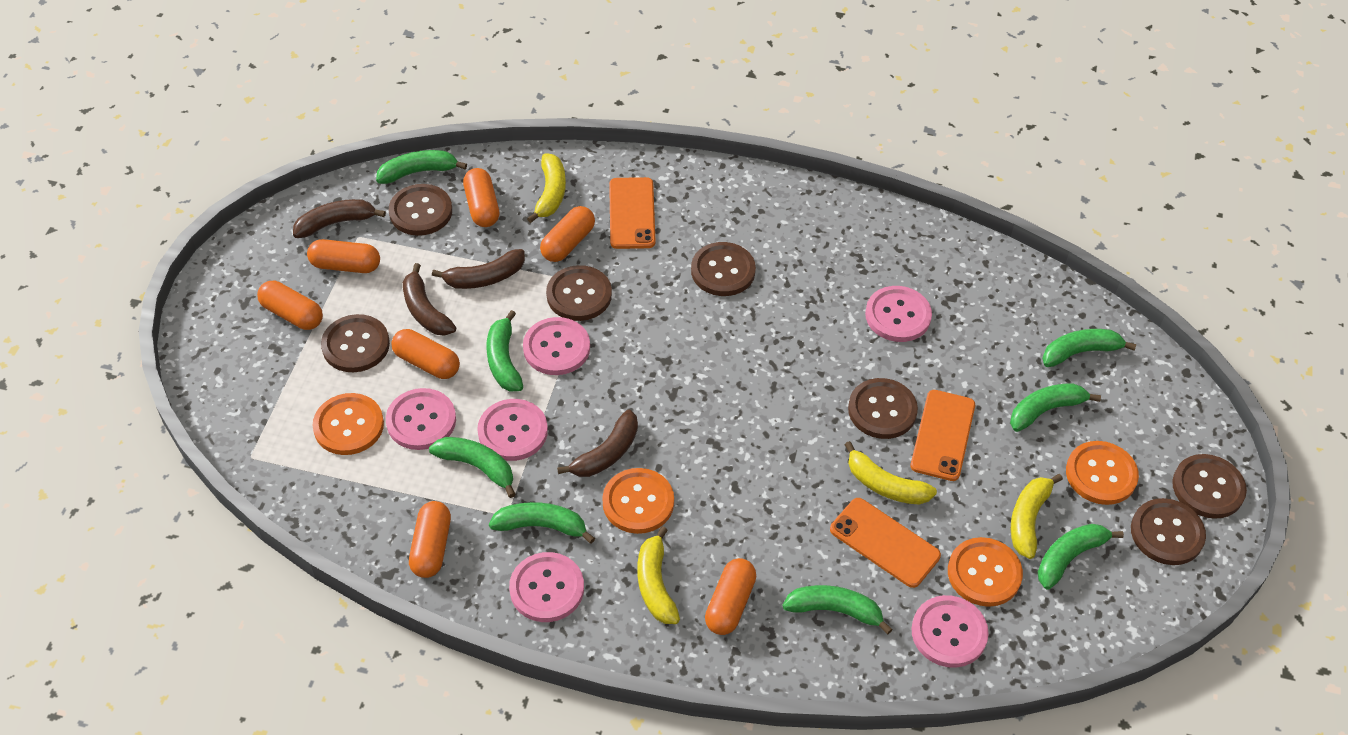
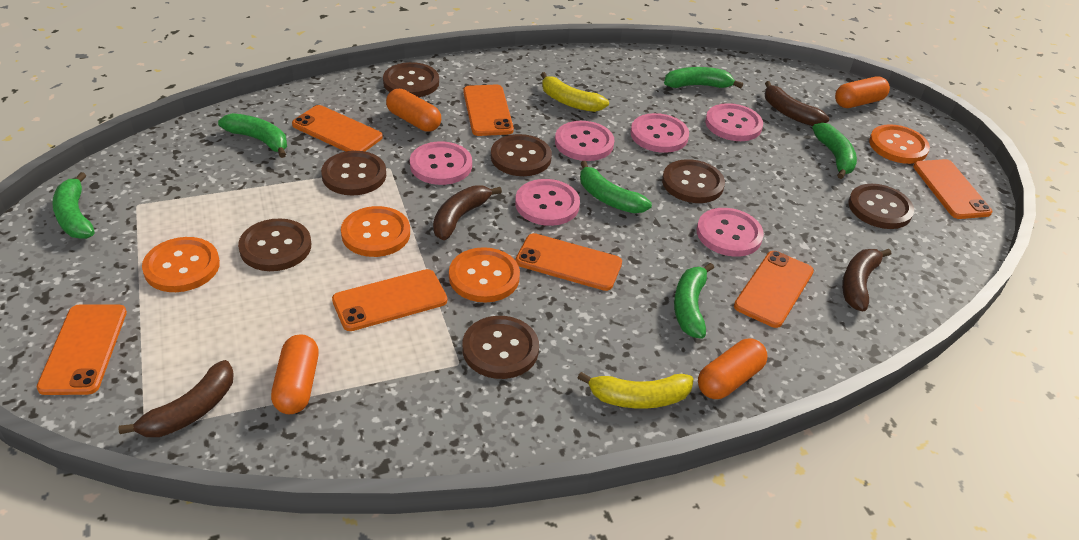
green banana: 8 -> 6
orange capsule: 7 -> 4
orange phone: 3 -> 7
yellow banana: 4 -> 2

